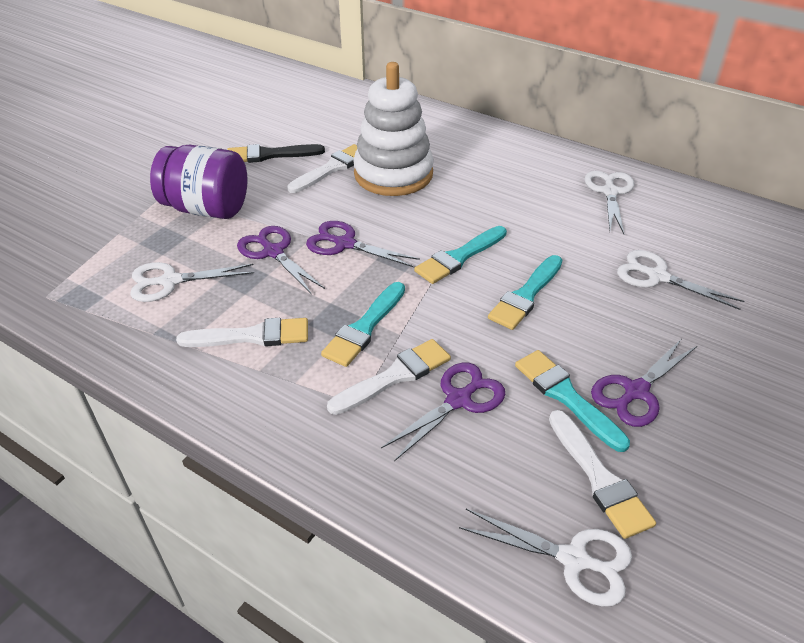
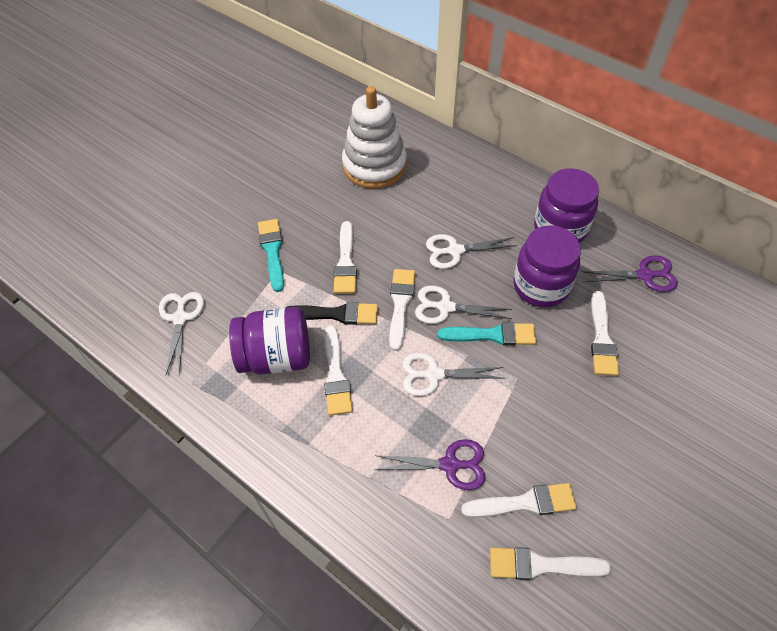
purple jar: 1 -> 3
purple scissors: 4 -> 2
turquoise brush: 4 -> 2
white brush: 4 -> 6

